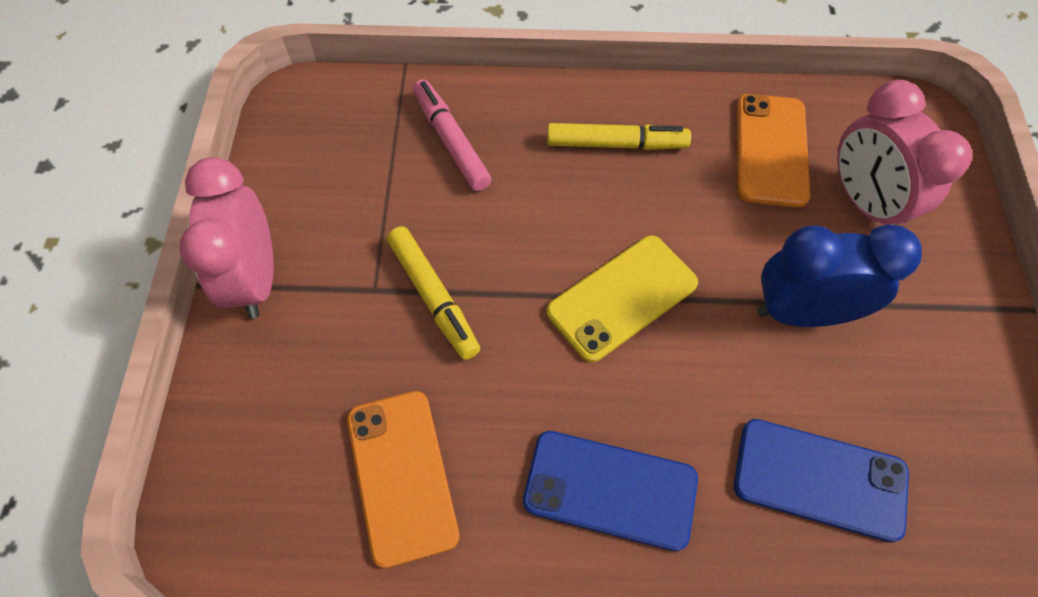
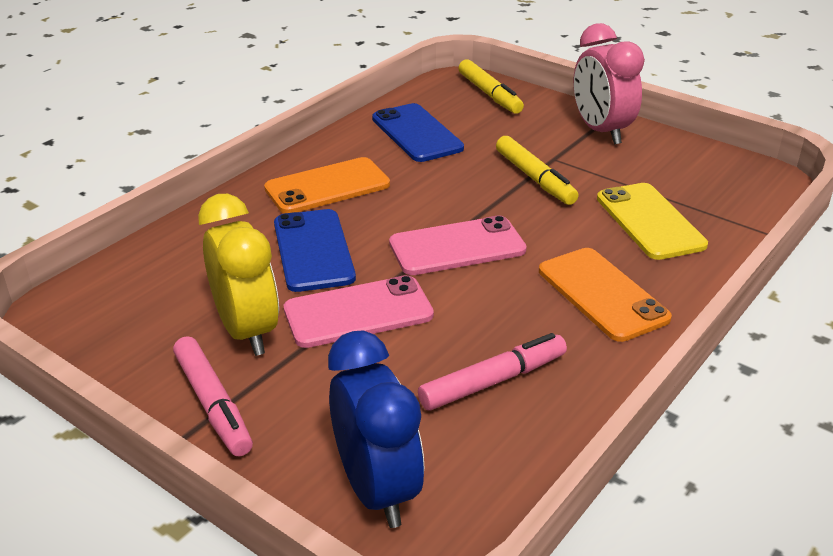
pink clock: 2 -> 1
pink marker: 1 -> 2
pink phone: 0 -> 2
yellow clock: 0 -> 1

